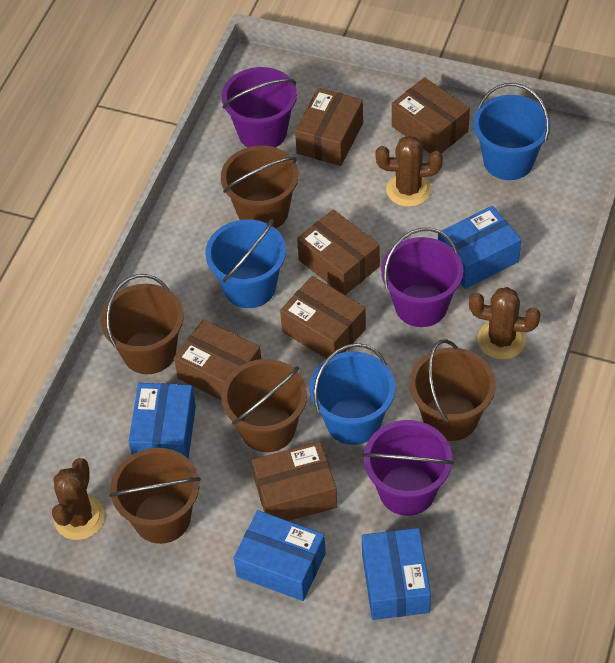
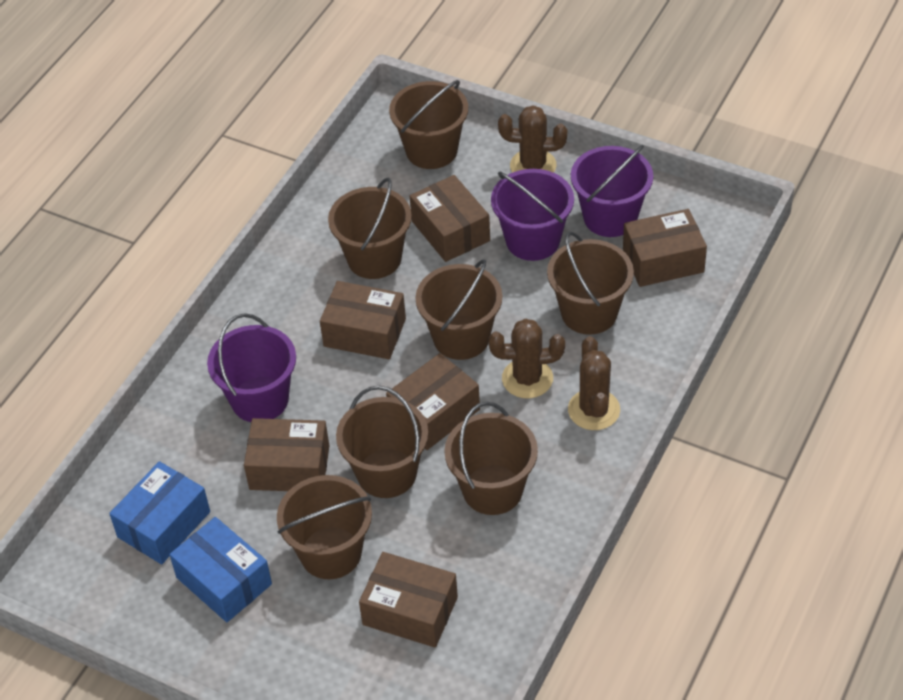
blue box: 4 -> 2
blue bucket: 3 -> 0
brown bucket: 5 -> 7

